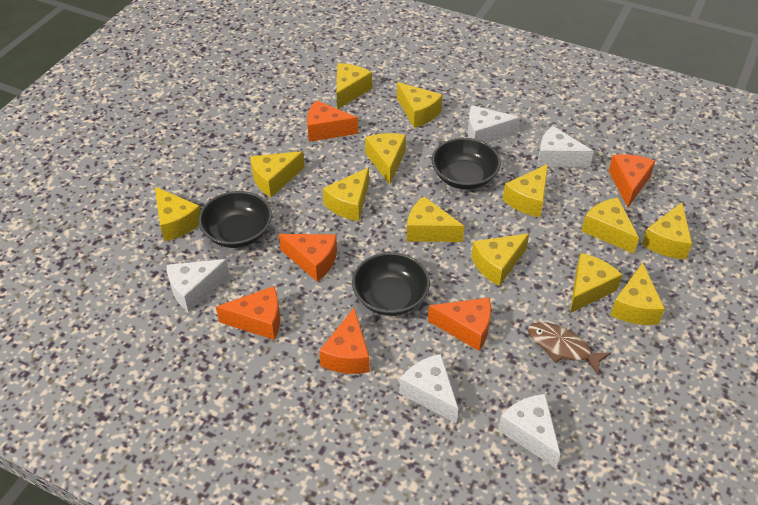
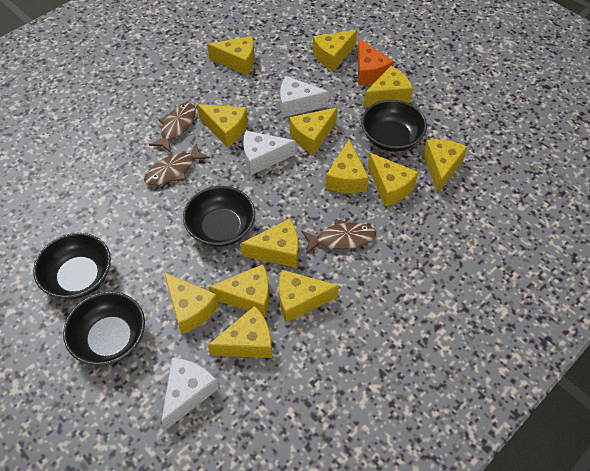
black bowl: 3 -> 4
brown fish: 1 -> 3
orange cheese: 6 -> 1
white cheese: 5 -> 3

